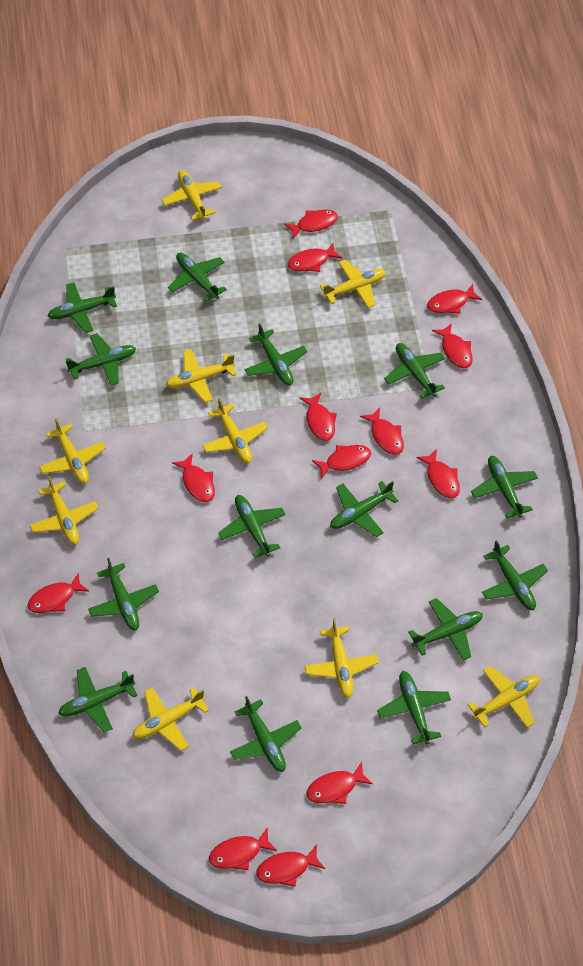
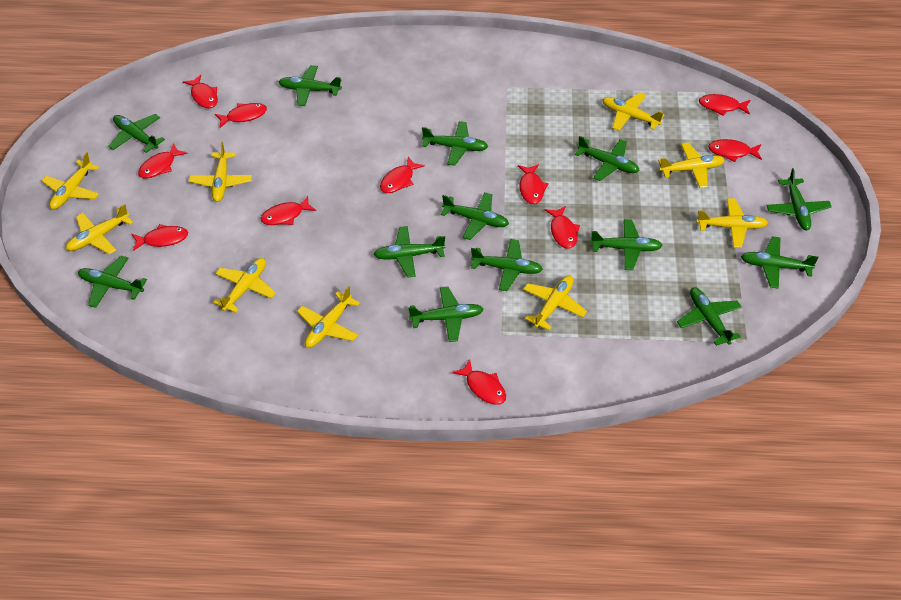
green plane: 14 -> 13
red fish: 13 -> 11

